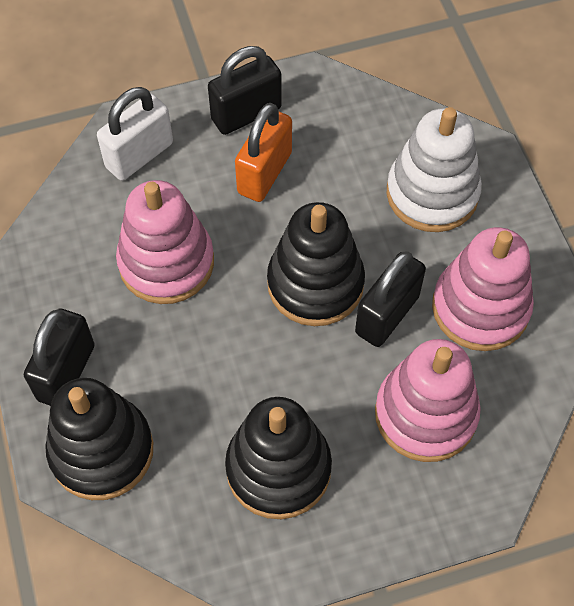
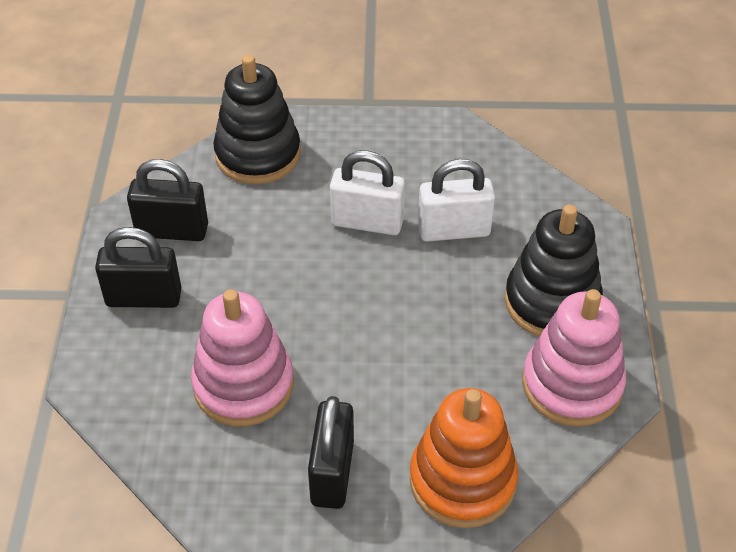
black stacking toy: 3 -> 2
orange padlock: 1 -> 0
orange stacking toy: 0 -> 1
pink stacking toy: 3 -> 2
white padlock: 1 -> 2
white stacking toy: 1 -> 0

